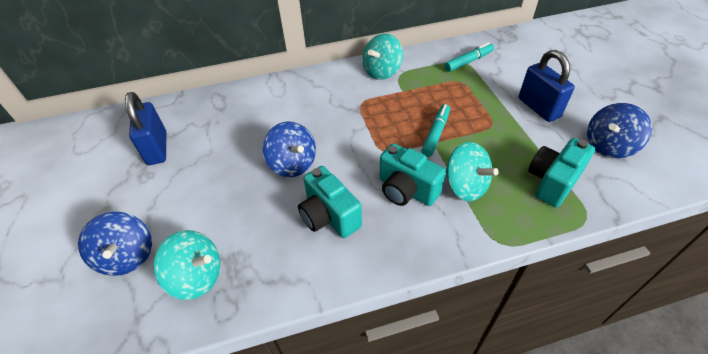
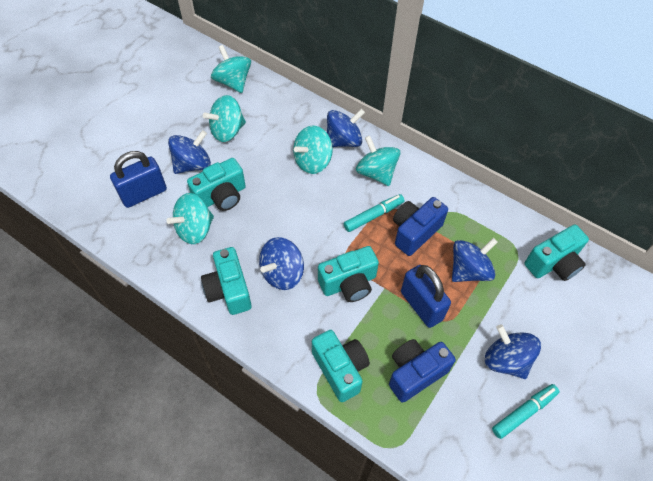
blue camera: 0 -> 2
blue spinning top: 3 -> 5
turquoise camera: 3 -> 5
turquoise spinning top: 3 -> 5

